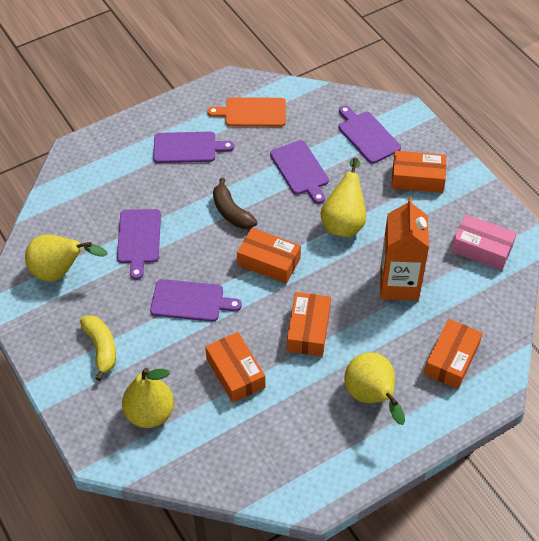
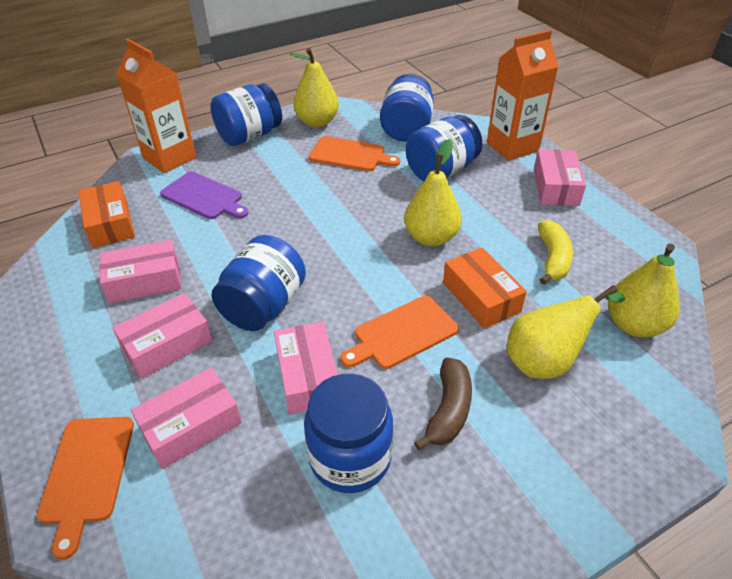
blue jar: 0 -> 5
orange box: 5 -> 2
orange carton: 1 -> 2
orange cutting board: 1 -> 3
pink box: 1 -> 5
purple cutting board: 5 -> 1

